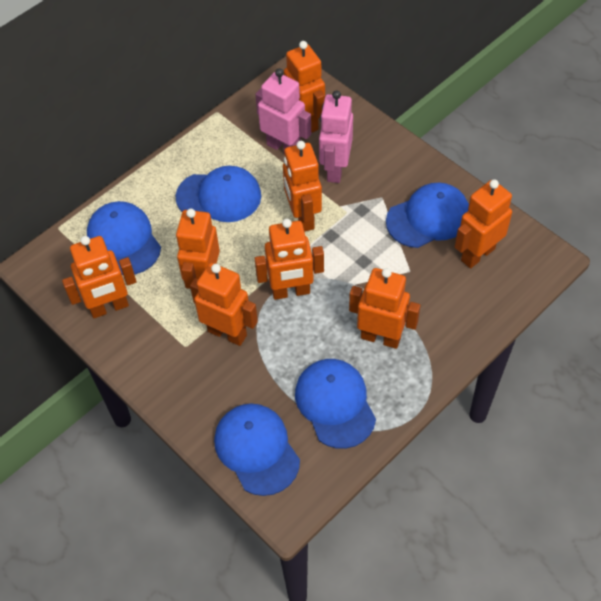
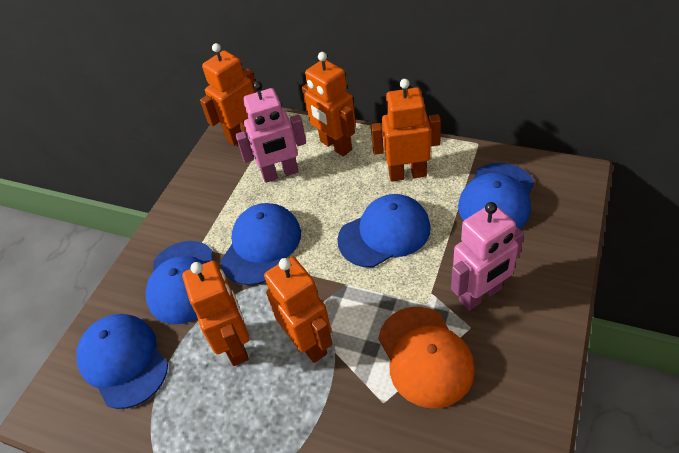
orange cap: 0 -> 1
orange robot: 8 -> 5

